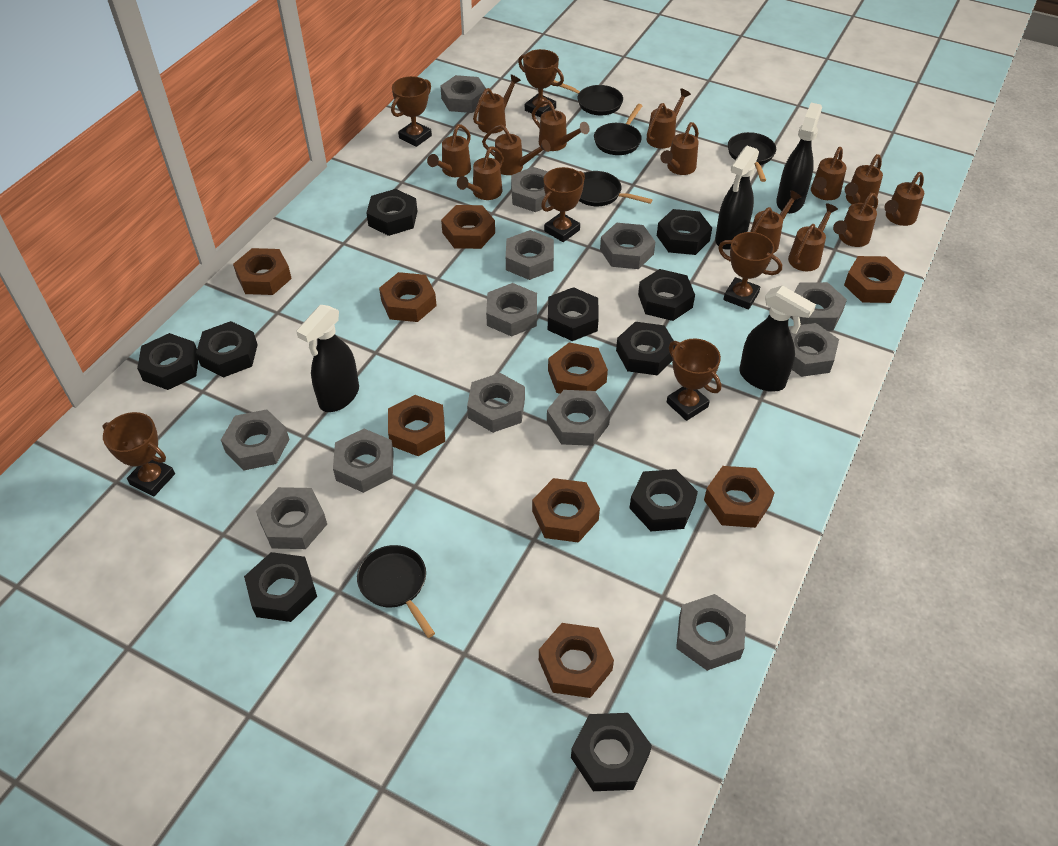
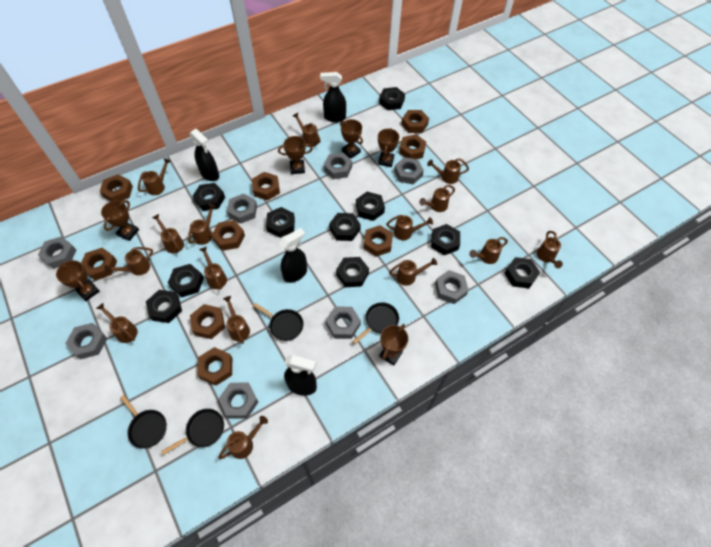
black pan: 5 -> 4
brown watering can: 13 -> 15
grey nut: 13 -> 8

